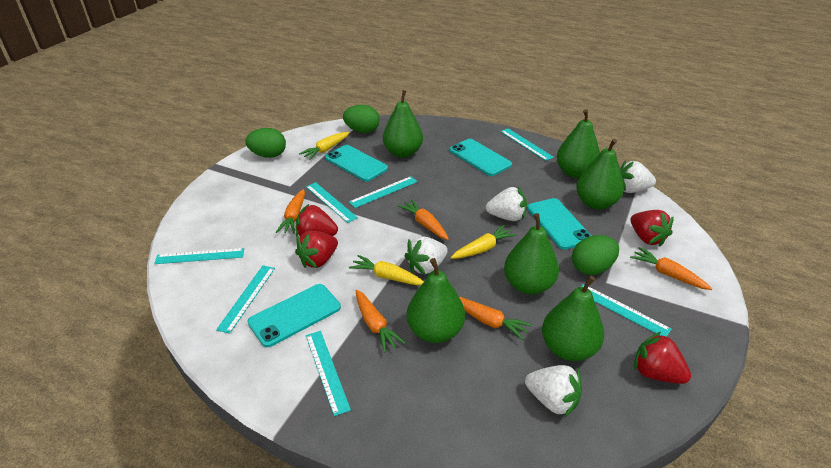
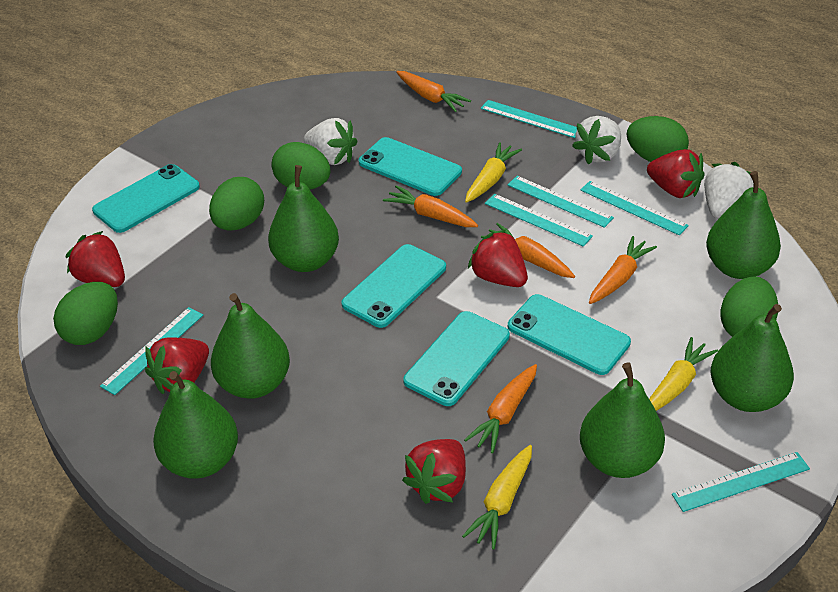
green egg: 3 -> 5
red strawberry: 4 -> 5
turquoise phone: 4 -> 5
turquoise ruler: 7 -> 6
white strawberry: 4 -> 3

